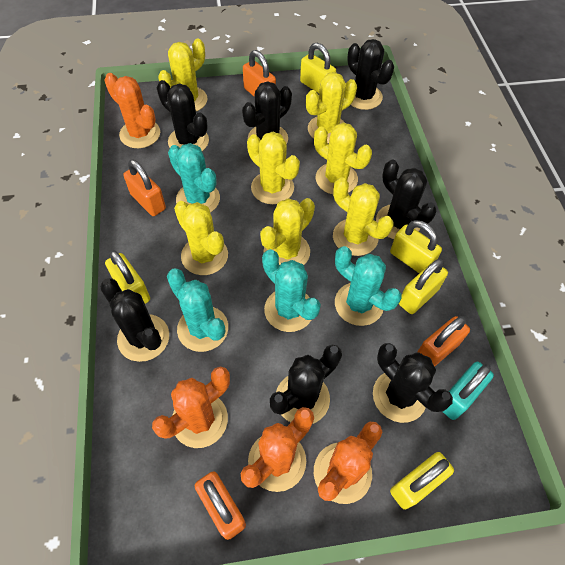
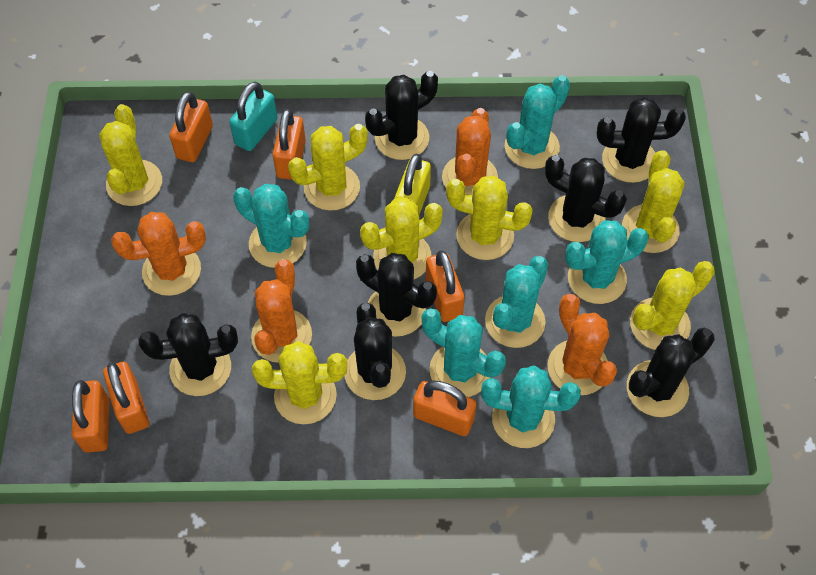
orange padlock: 4 -> 6
turquoise cactus: 4 -> 6
yellow padlock: 5 -> 1

